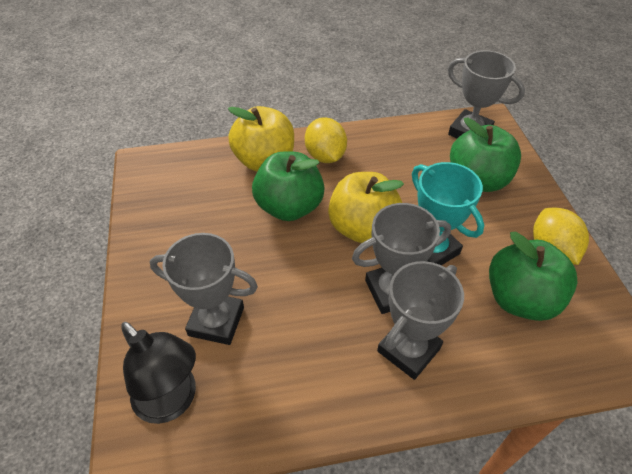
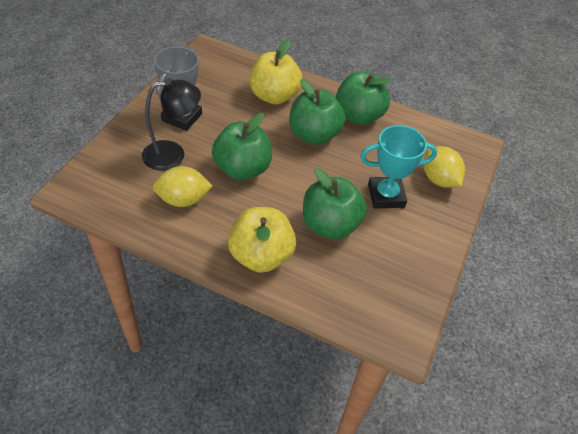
green apple: 3 -> 4
grey trophy: 4 -> 1

